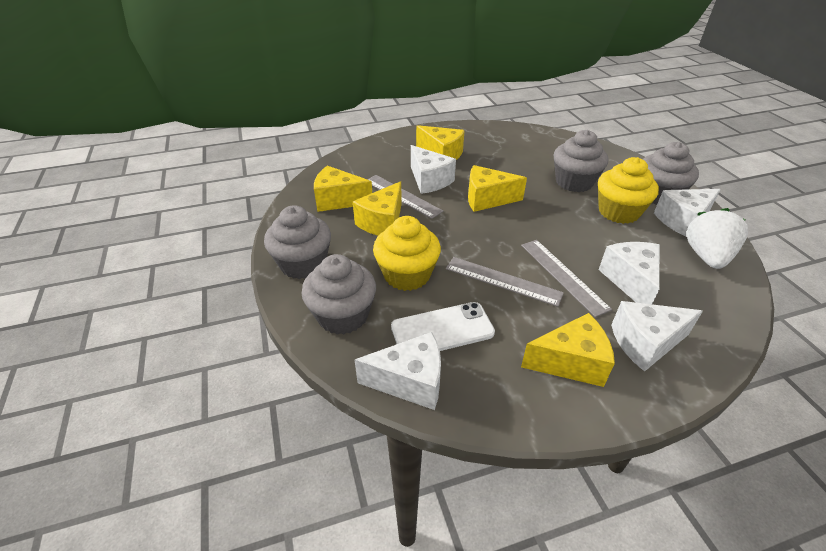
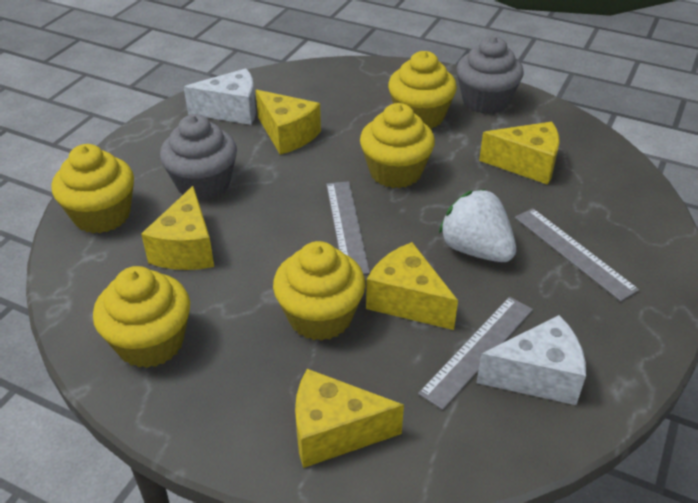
grey cupcake: 4 -> 2
white cheese: 5 -> 2
white phone: 1 -> 0
yellow cupcake: 2 -> 5

